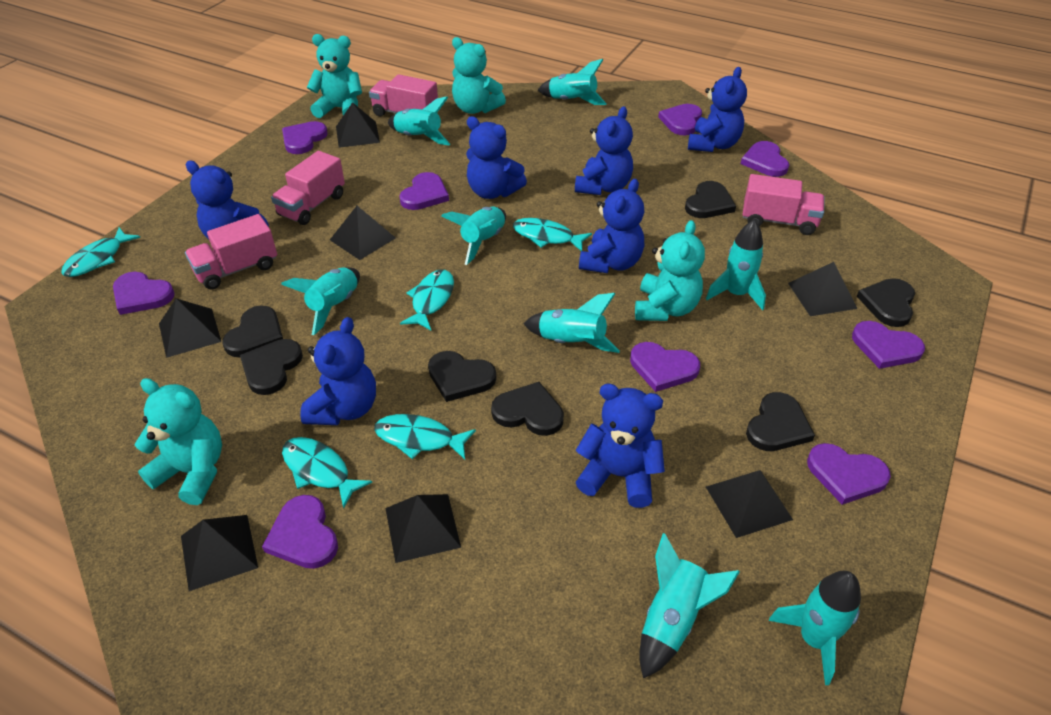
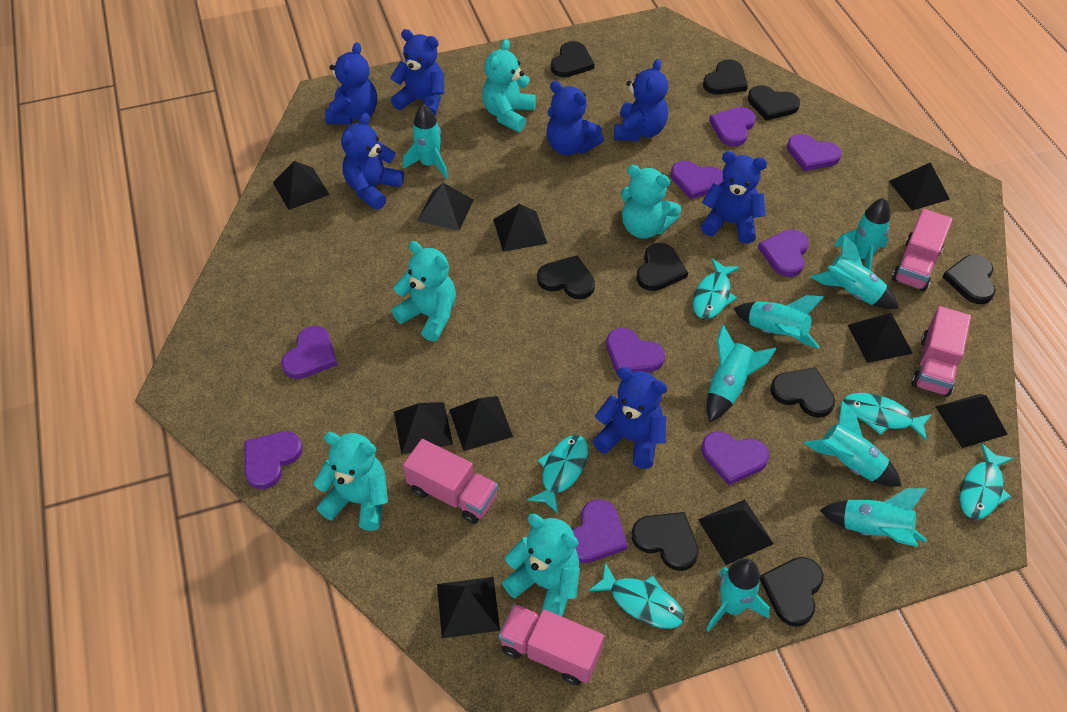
black heart: 7 -> 9
black pyramid: 7 -> 10
turquoise teddy bear: 4 -> 5

